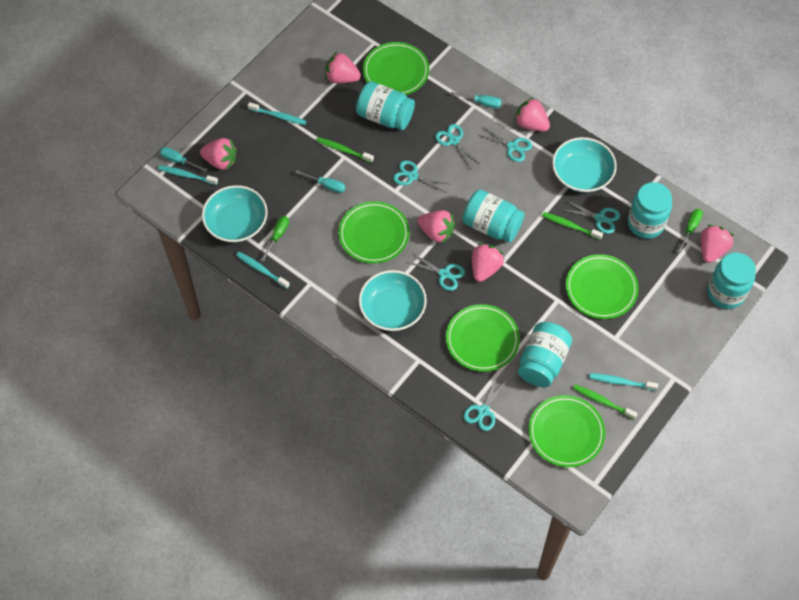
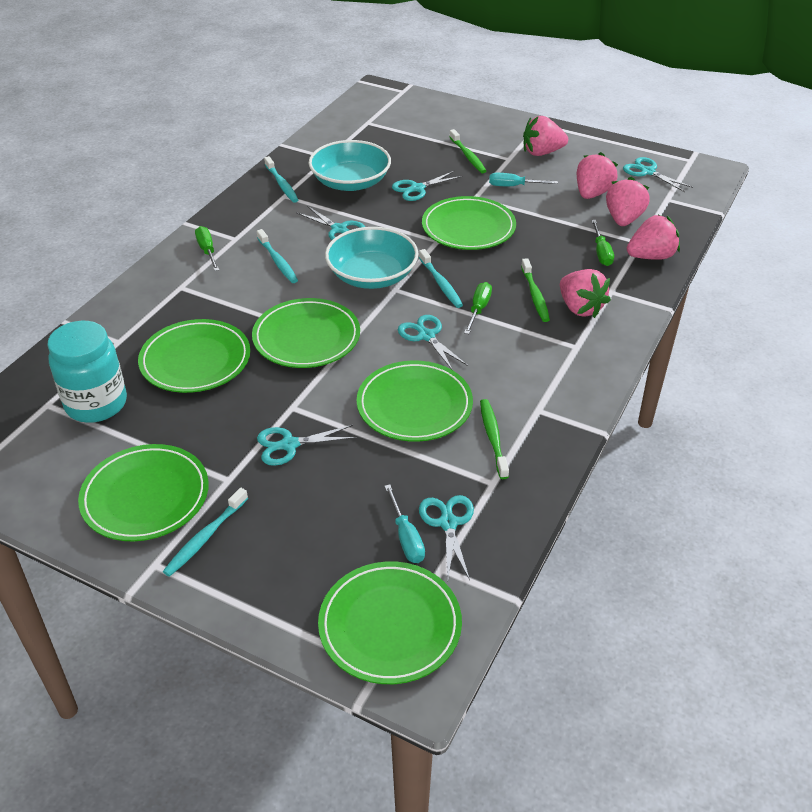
green plate: 5 -> 6
green screwdriver: 2 -> 3
pink strawberry: 6 -> 5
turquoise bowl: 3 -> 2
turquoise jar: 5 -> 1
turquoise screwdriver: 3 -> 2

